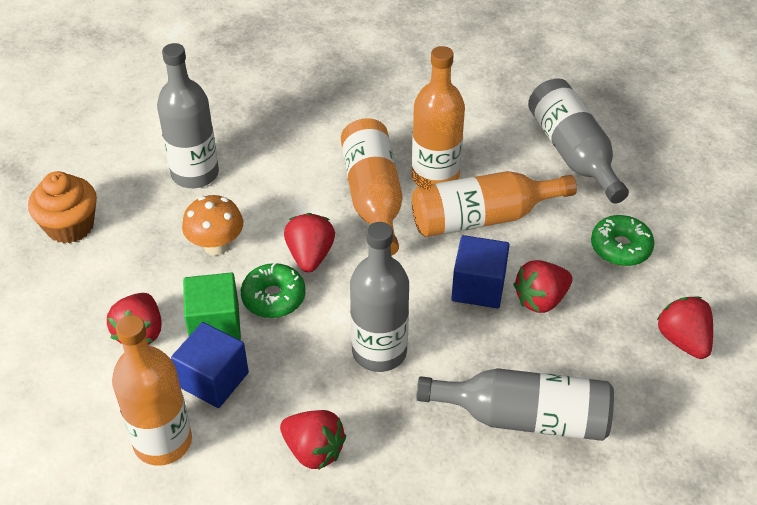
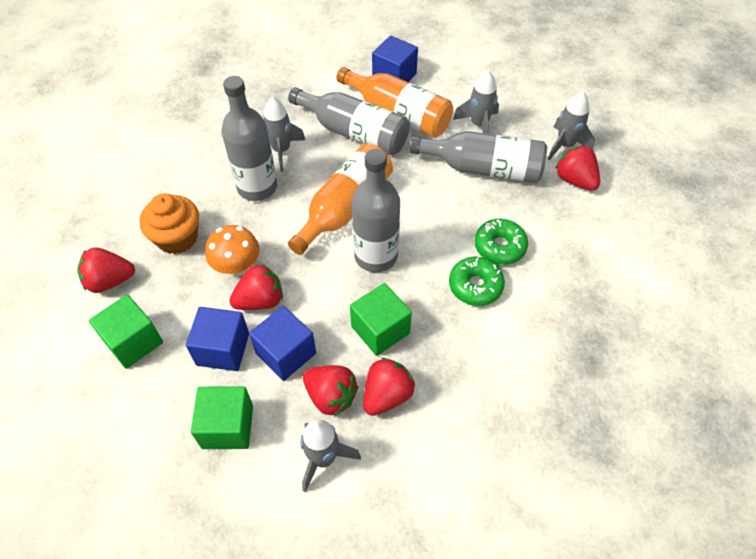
blue cube: 2 -> 3
green cube: 1 -> 3
grey rocket: 0 -> 4
orange bottle: 4 -> 2

